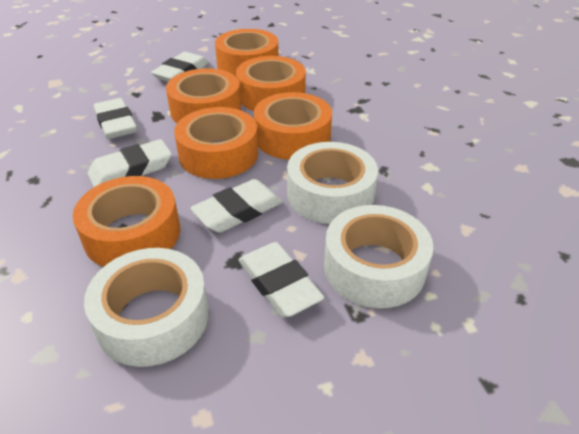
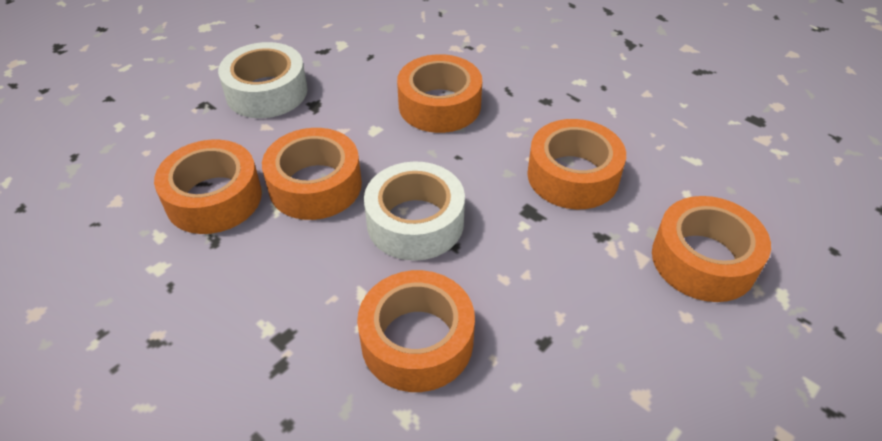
white eraser: 5 -> 0
white tape: 3 -> 2

